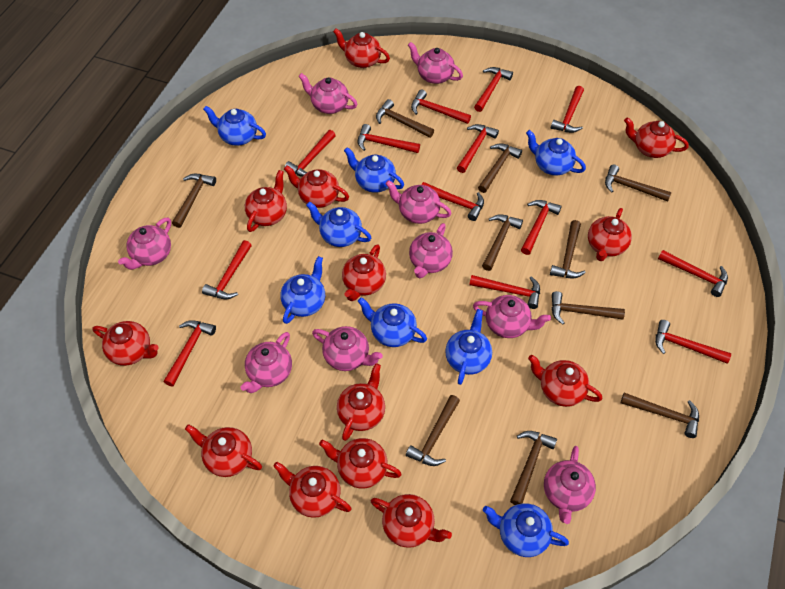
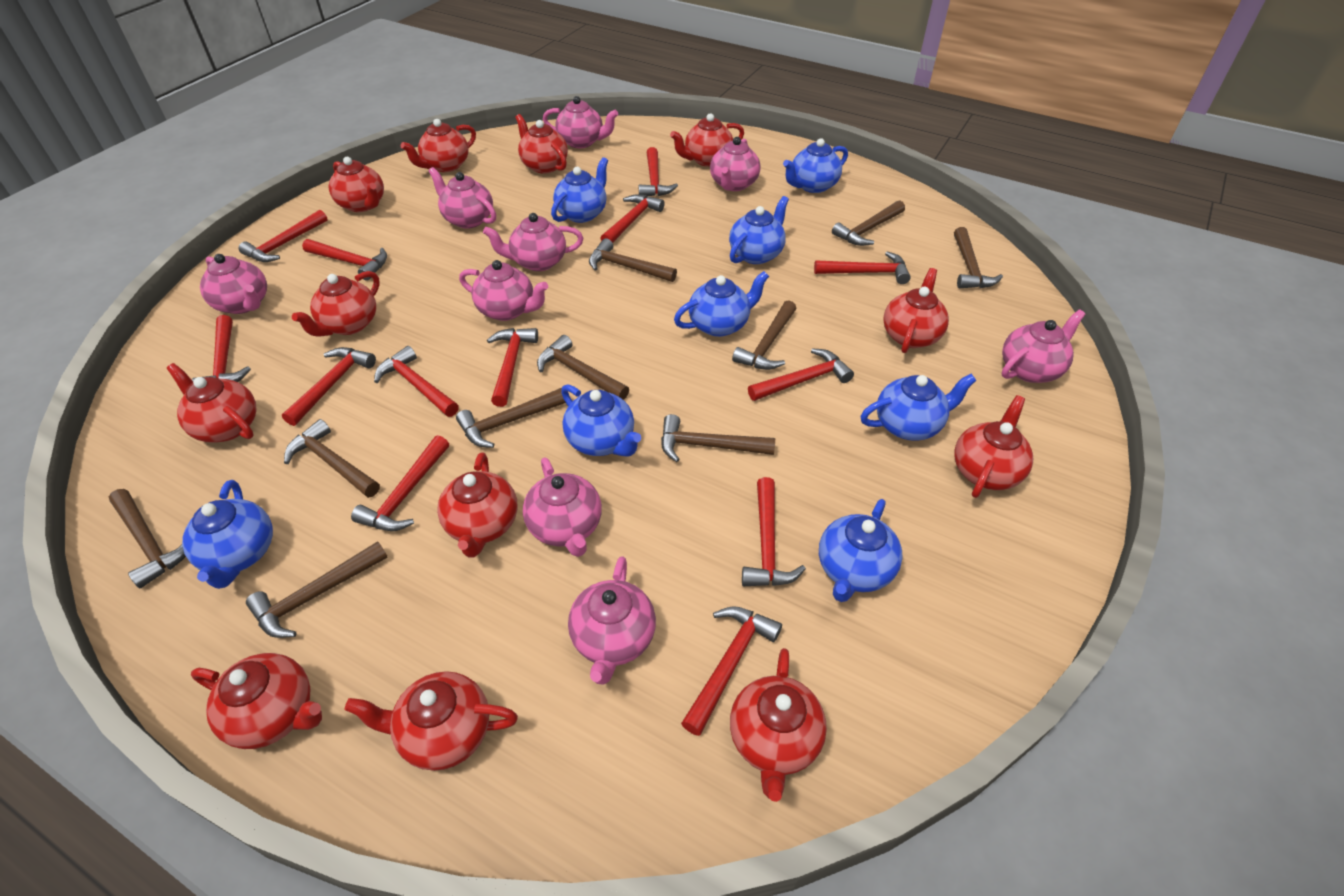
red teapot: 13 -> 12

